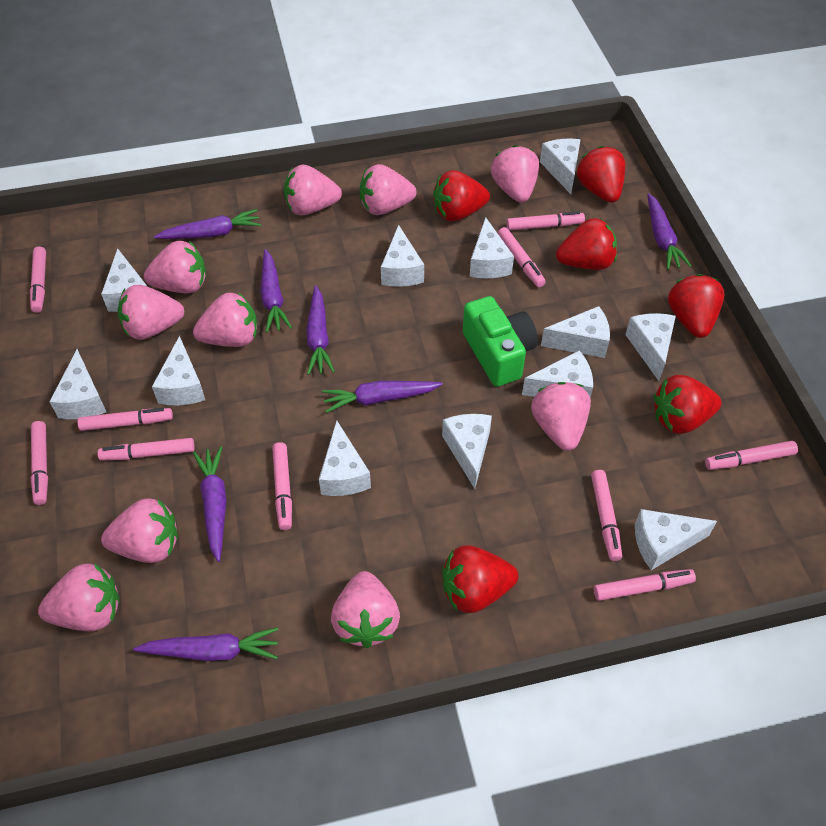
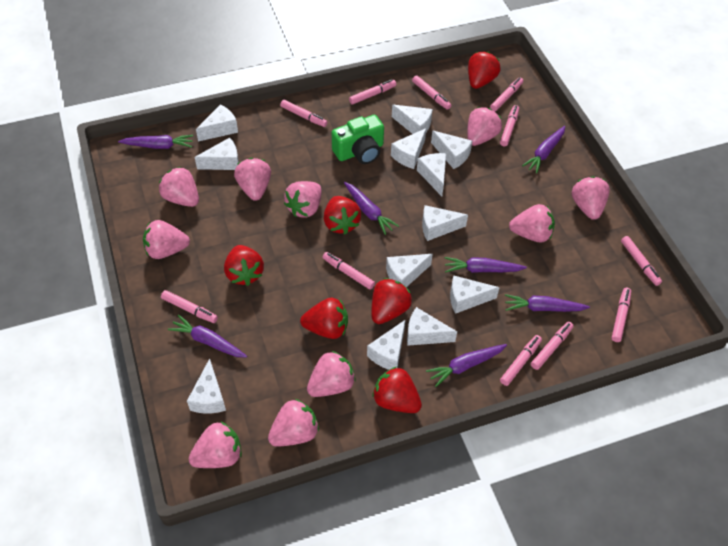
pink marker: 10 -> 11

